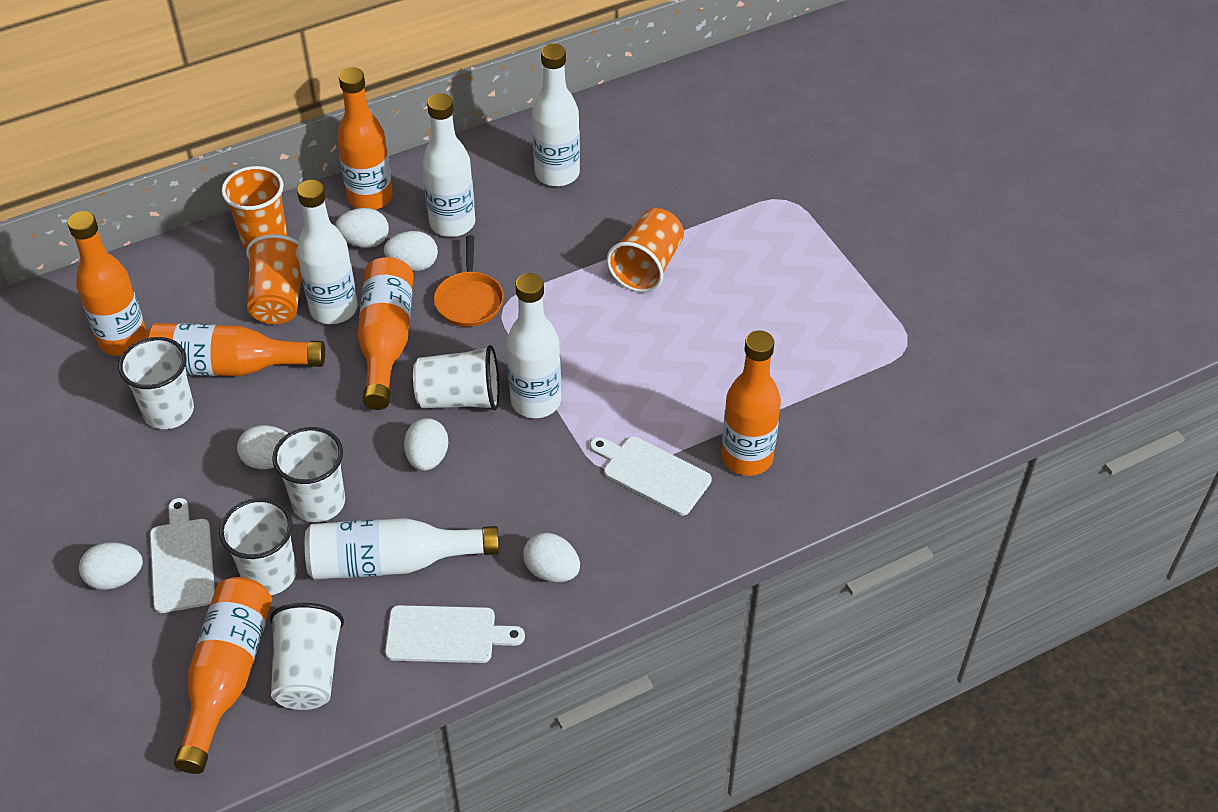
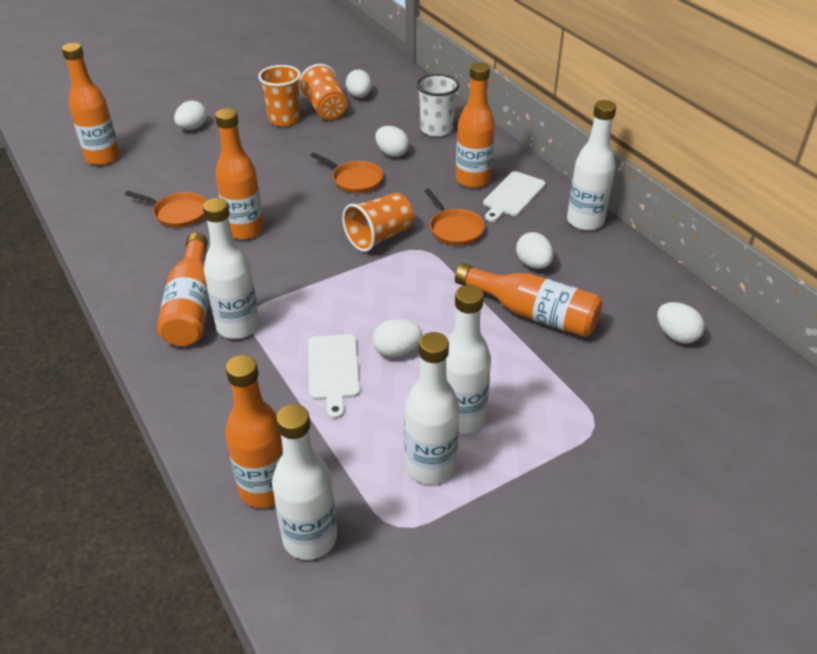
orange pan: 1 -> 3
white cup: 5 -> 1
white cutting board: 3 -> 2

